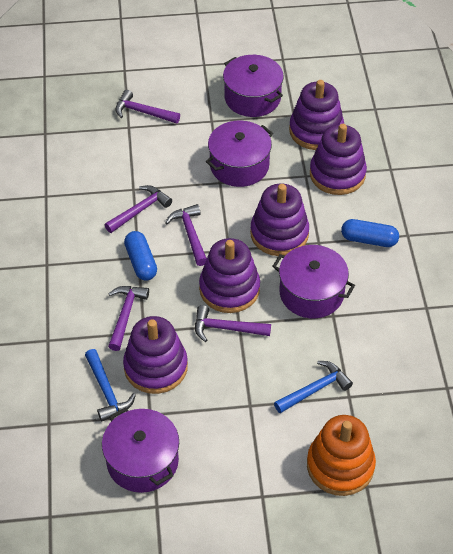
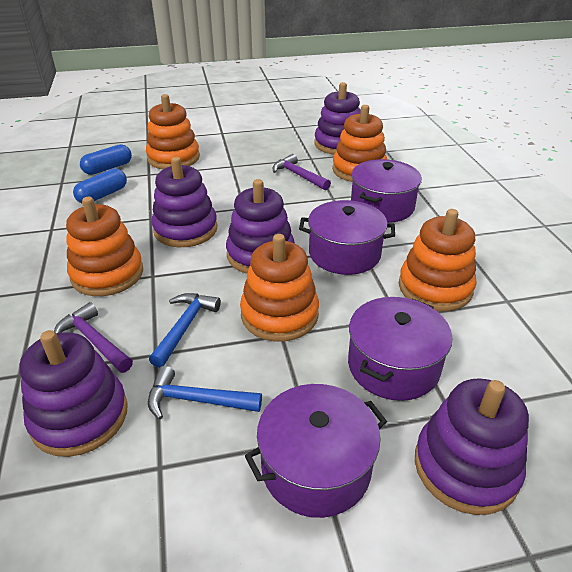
orange stacking toy: 1 -> 5
purple hammer: 5 -> 2

